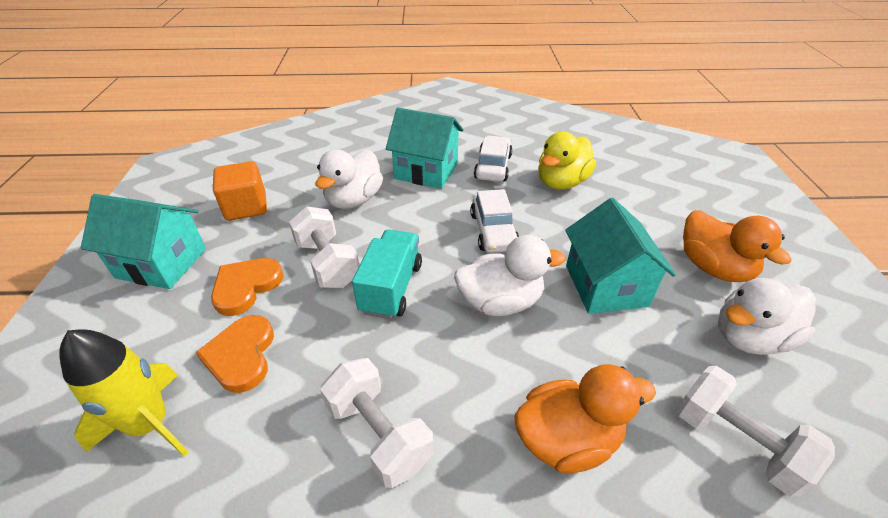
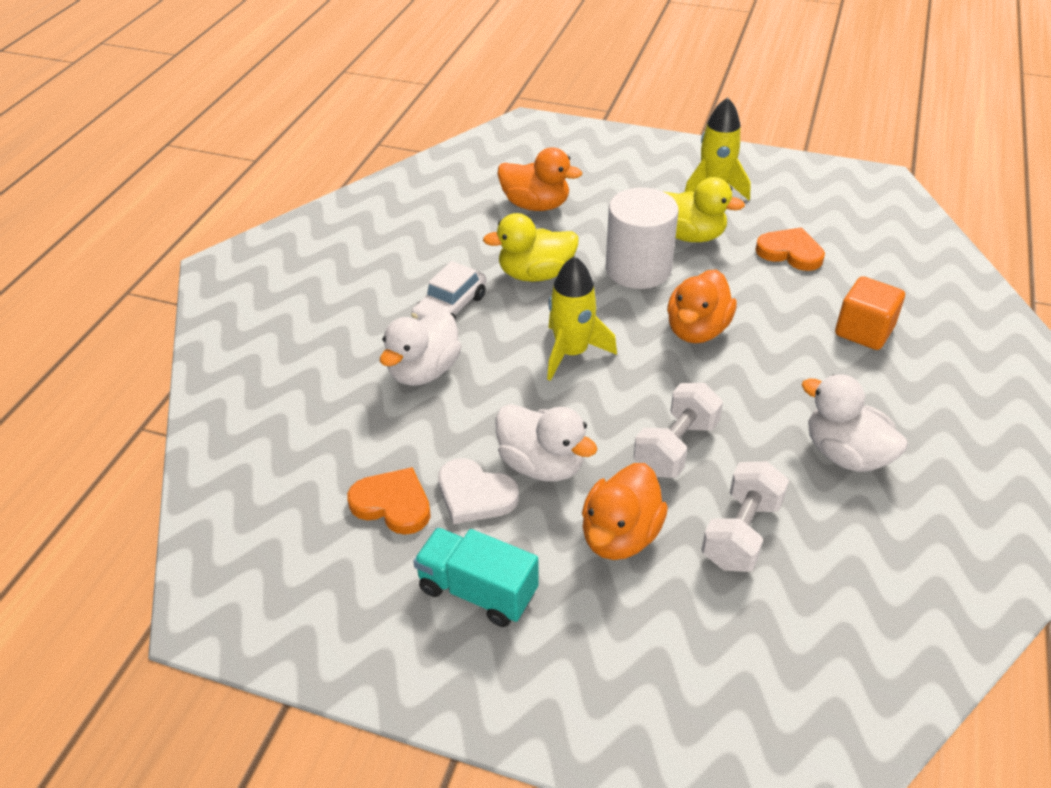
orange duck: 2 -> 3
turquoise house: 3 -> 0
white car: 2 -> 1
white cylinder: 0 -> 1
white dumbbell: 3 -> 2
white heart: 0 -> 1
yellow duck: 1 -> 2
yellow rocket: 1 -> 2

